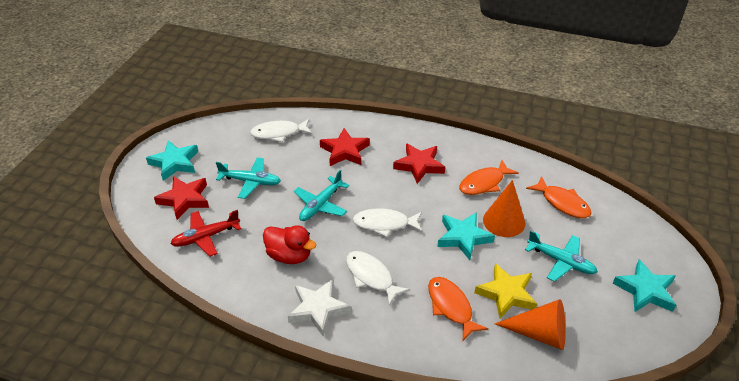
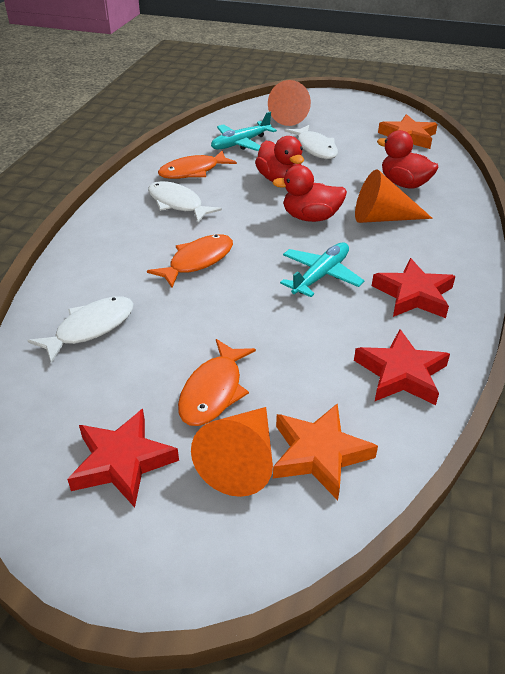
orange cone: 2 -> 3
orange star: 0 -> 2
red duck: 1 -> 3
red plane: 1 -> 0
turquoise plane: 3 -> 2
turquoise star: 3 -> 0
white star: 1 -> 0
yellow star: 1 -> 0

